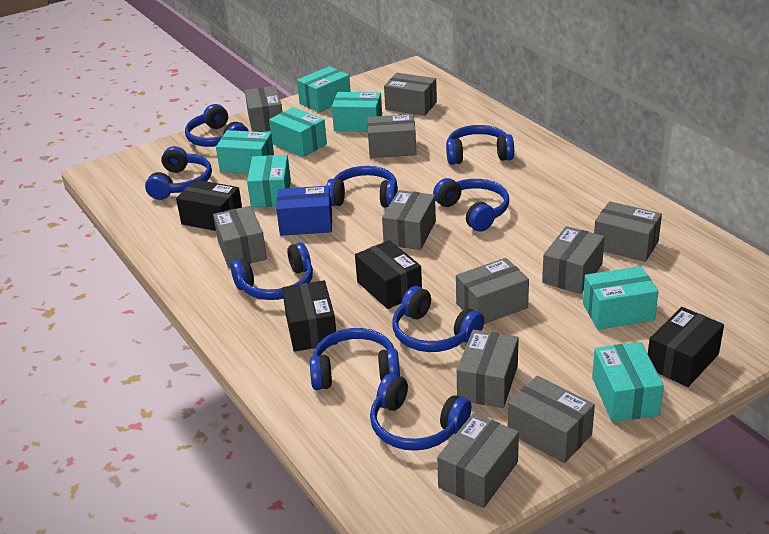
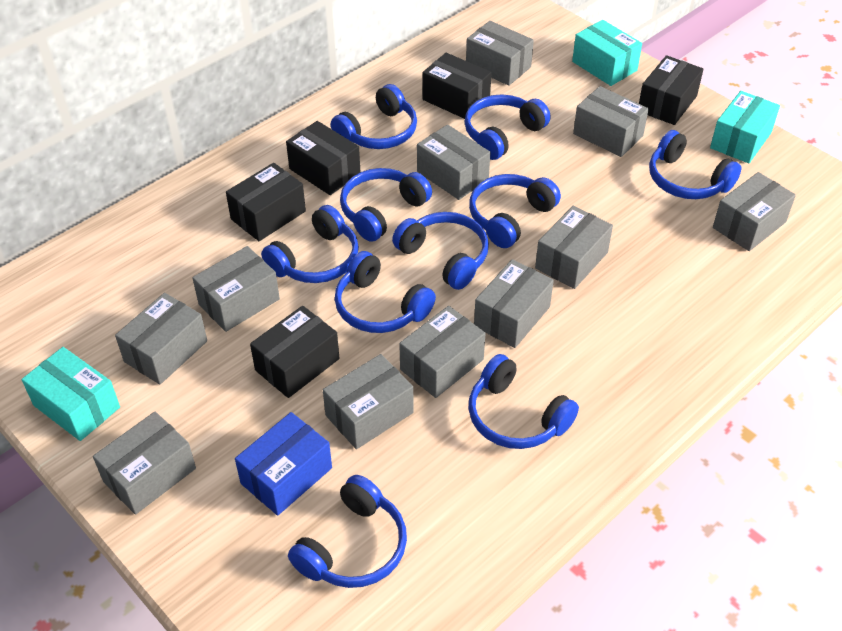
black box: 4 -> 5
blue headphones: 9 -> 10
turquoise box: 7 -> 3

